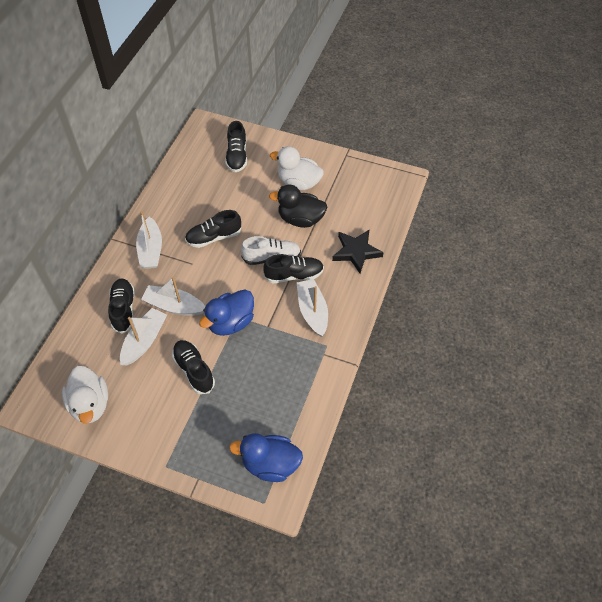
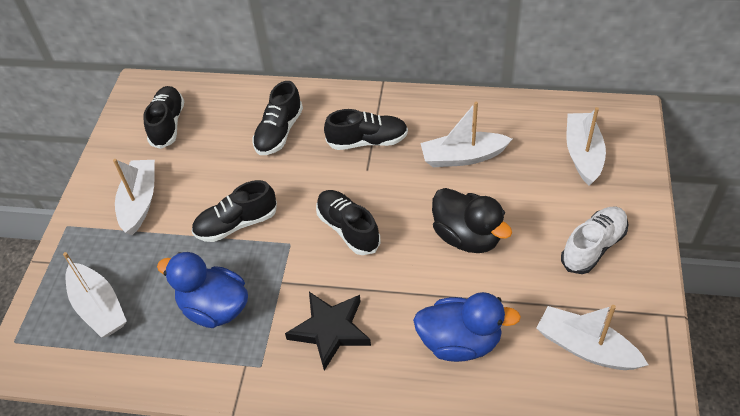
white boat: 4 -> 5
white duck: 2 -> 0

